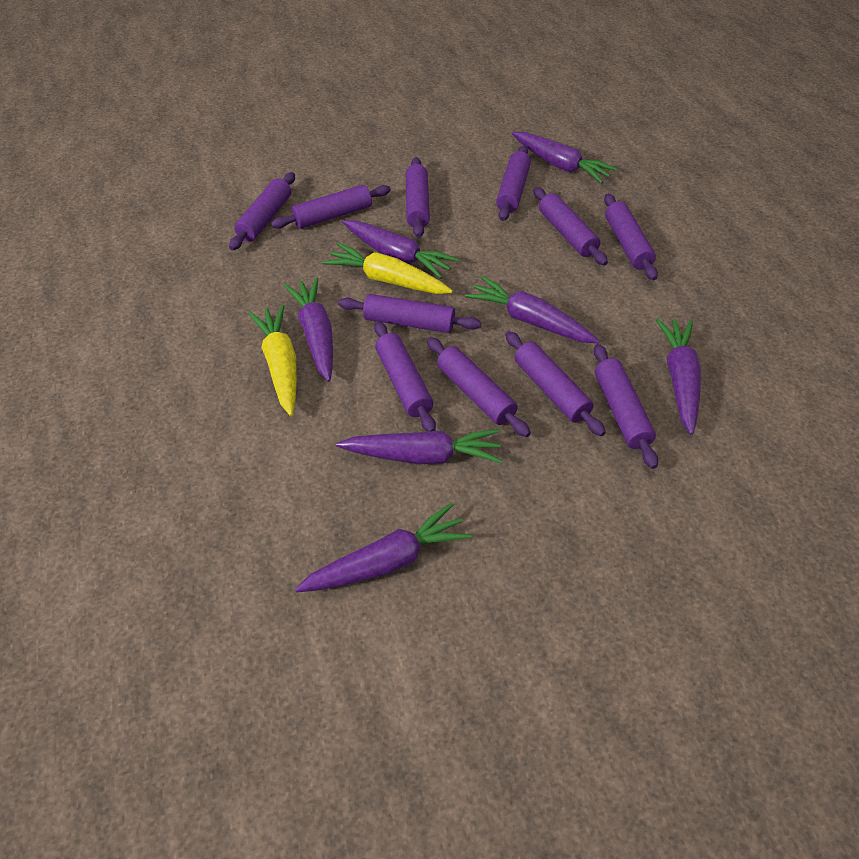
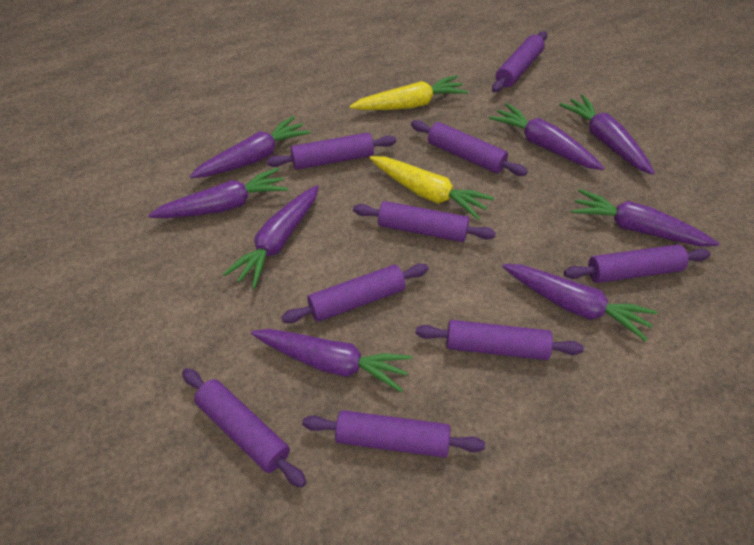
purple carrot: 7 -> 8
purple rolling pin: 11 -> 9

